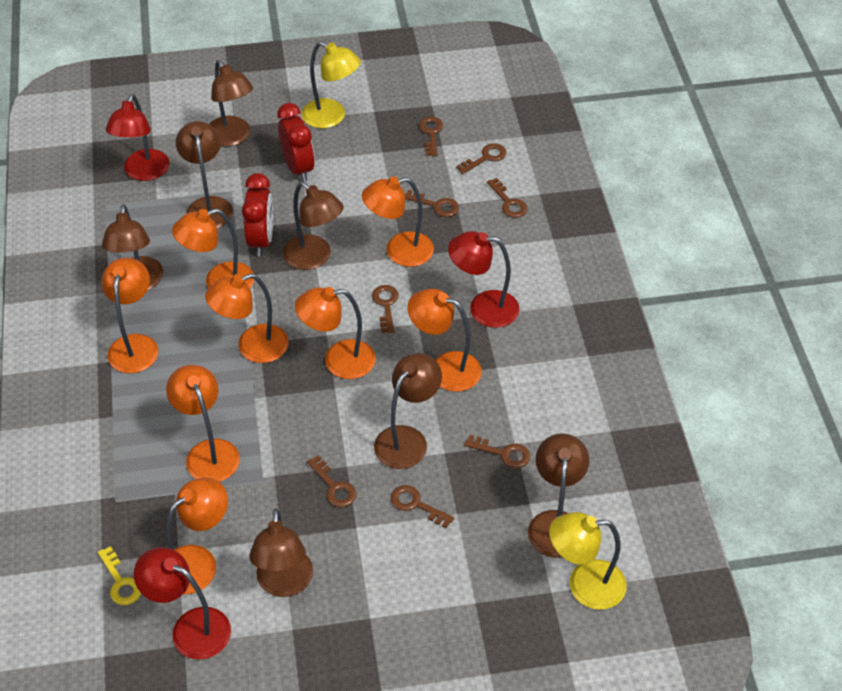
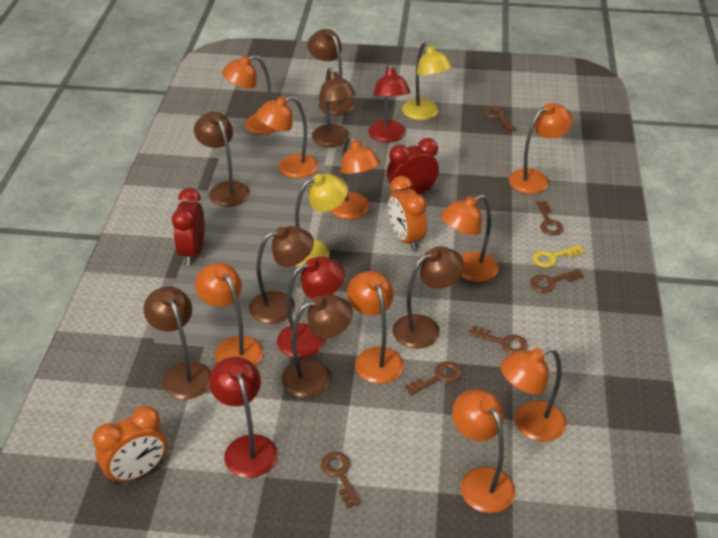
brown key: 8 -> 6
orange clock: 0 -> 2
orange lamp: 8 -> 9

